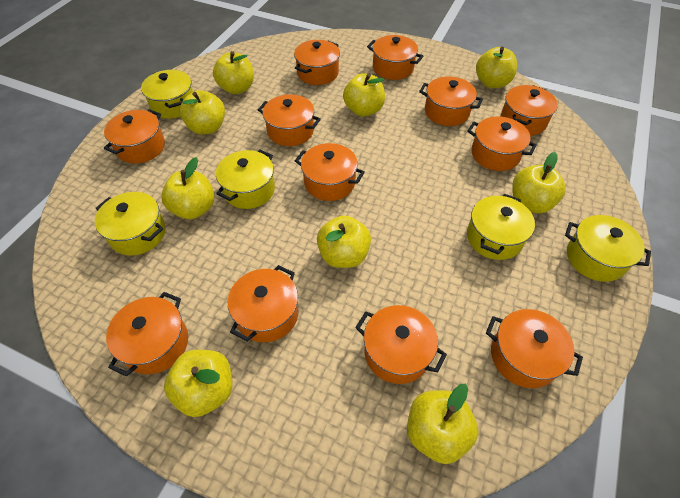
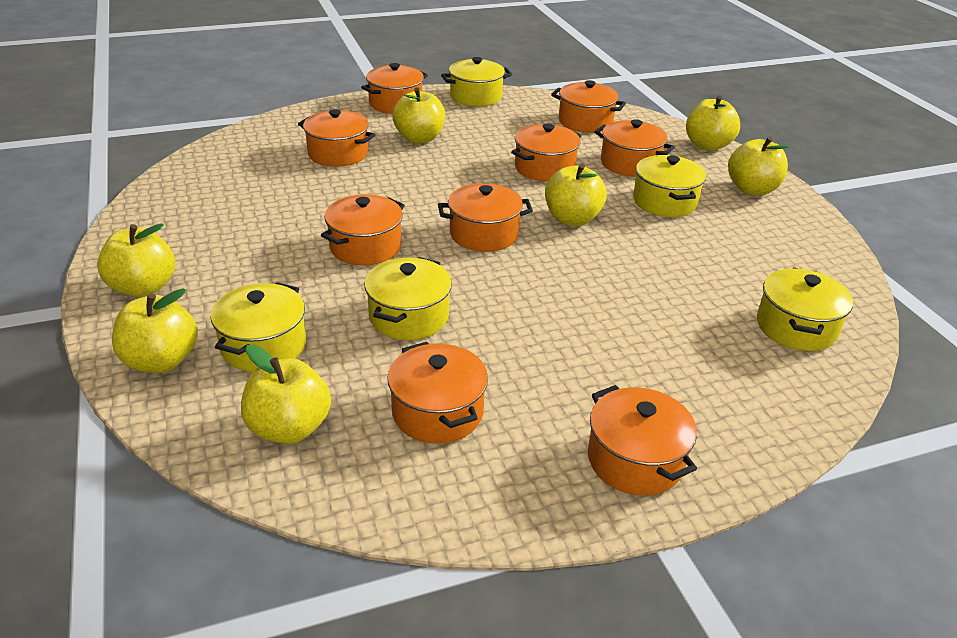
orange pot: 12 -> 9
yellow apple: 9 -> 7

